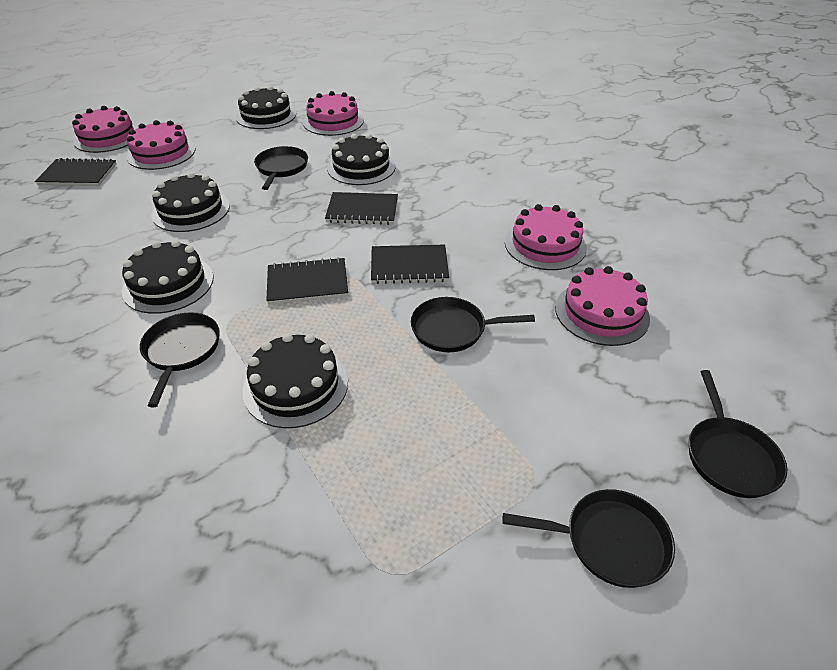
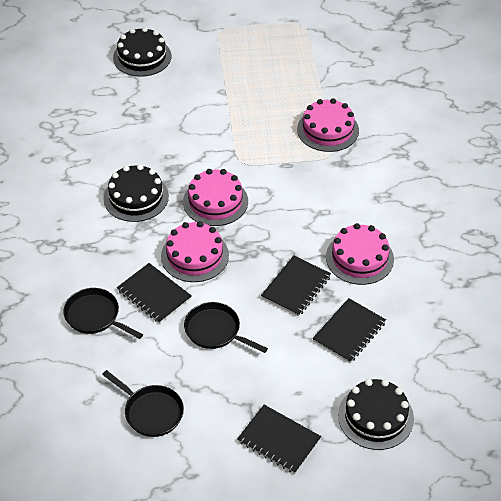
black cake: 5 -> 3
black pan: 5 -> 3
pink cake: 5 -> 4

